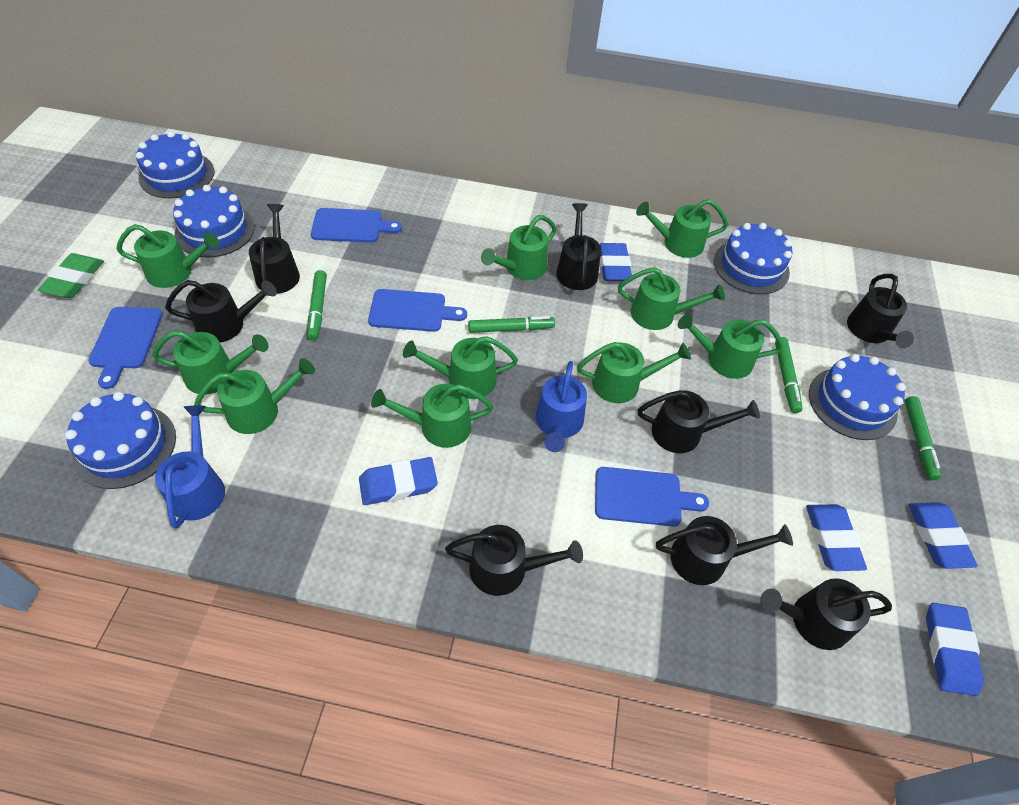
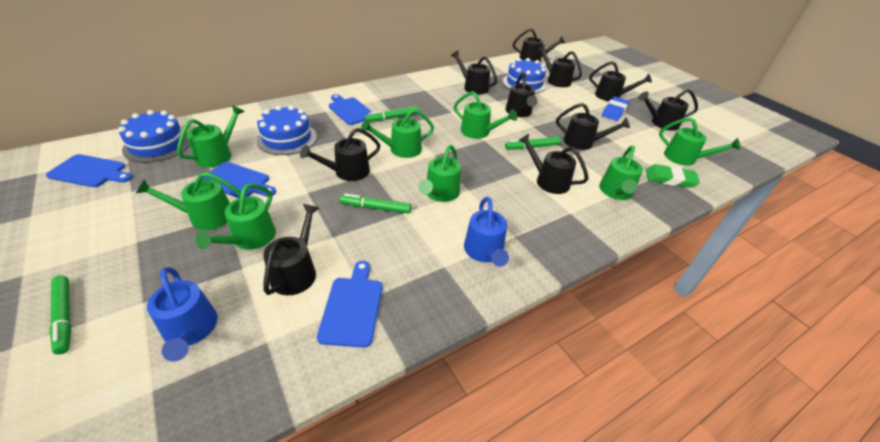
black watering can: 8 -> 10
blue cake: 5 -> 3
blue eraser: 5 -> 1
green watering can: 10 -> 8

